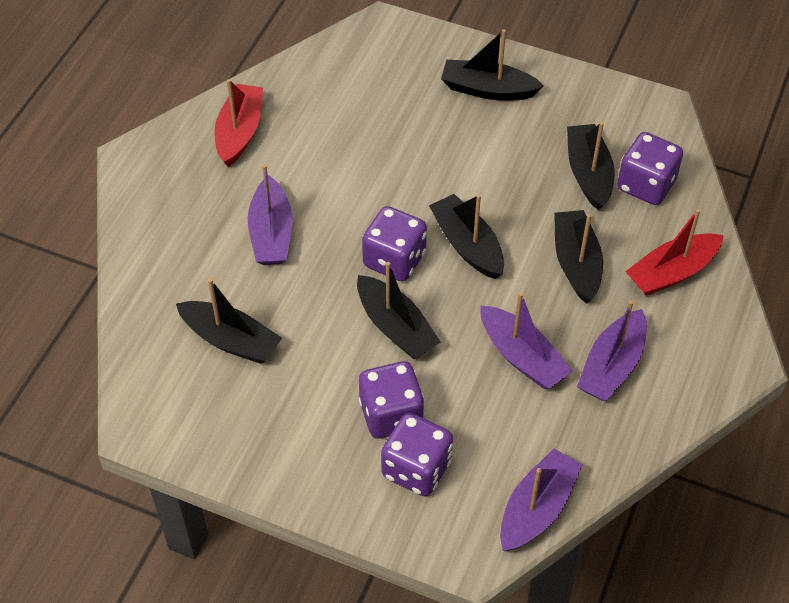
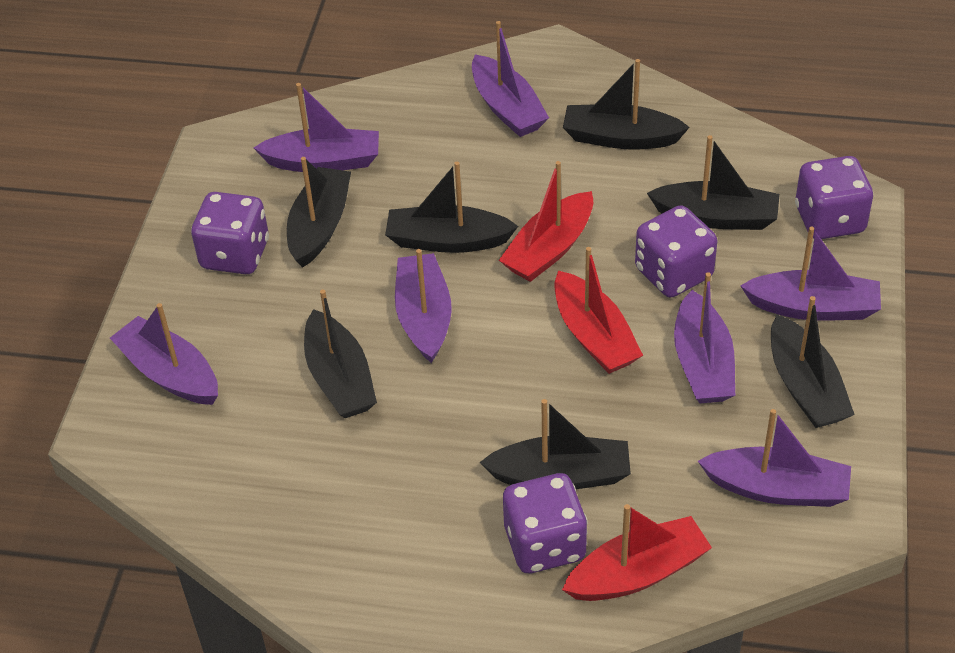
black boat: 6 -> 7
purple boat: 4 -> 7
red boat: 2 -> 3

